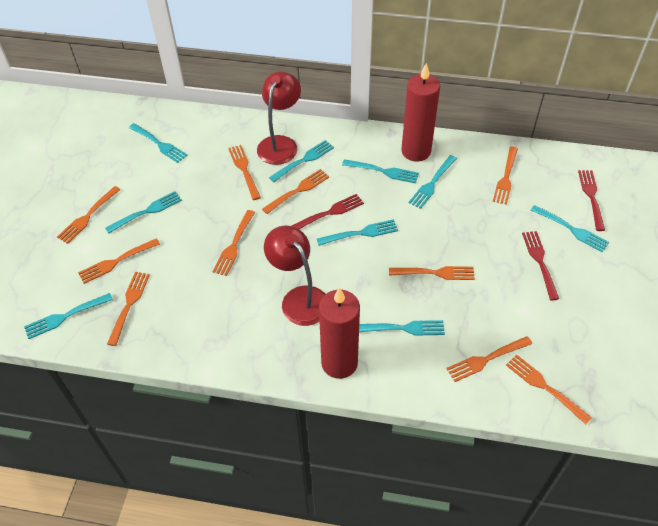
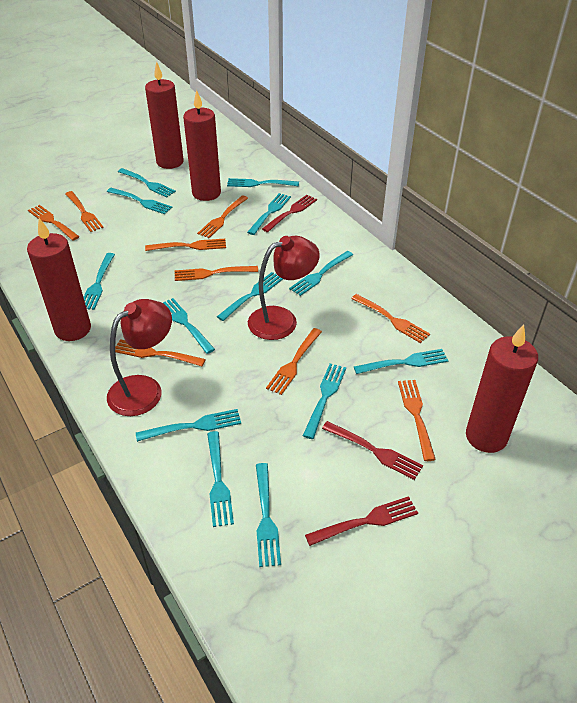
orange fork: 10 -> 9
red candle: 2 -> 4
turquoise fork: 9 -> 13

